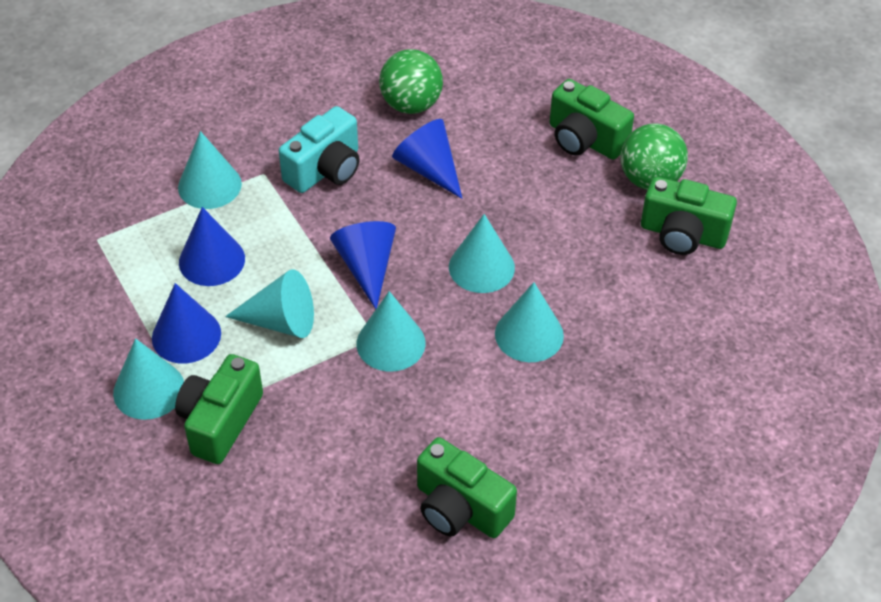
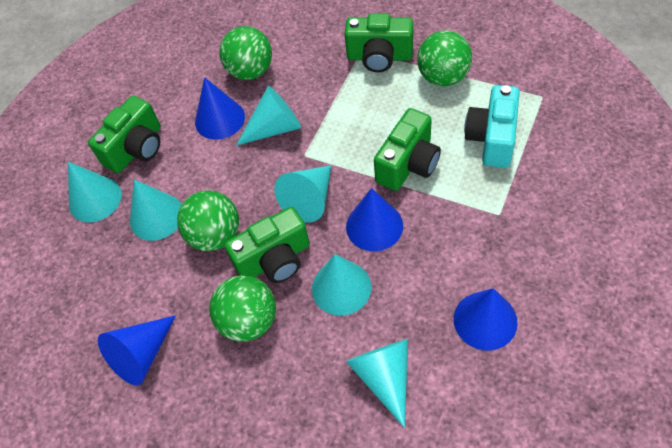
green ball: 2 -> 4

